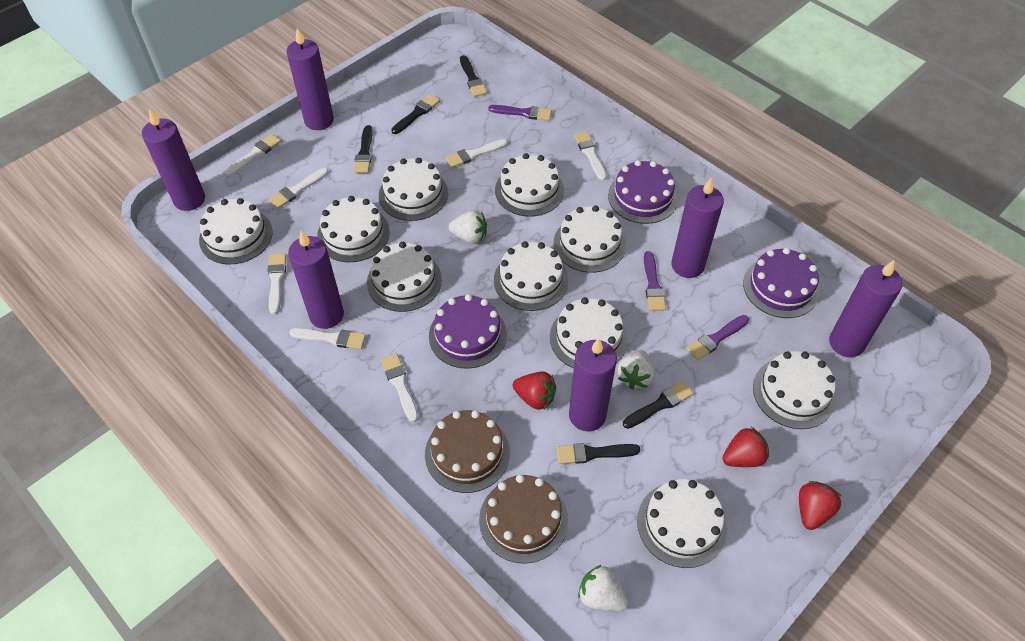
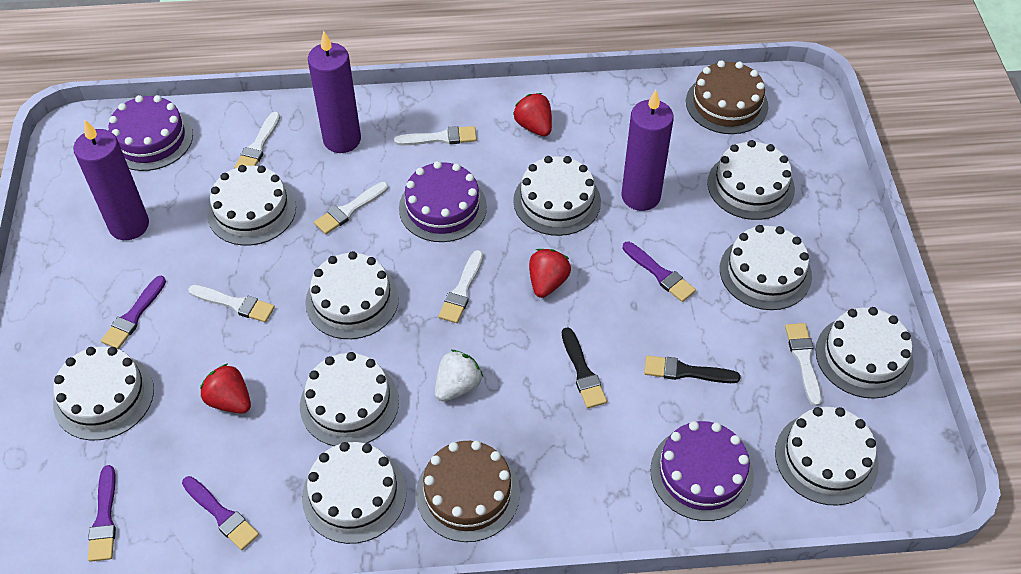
black brush: 5 -> 2
purple brush: 3 -> 4
purple candle: 6 -> 3
white brush: 7 -> 6
white strawberry: 3 -> 1

